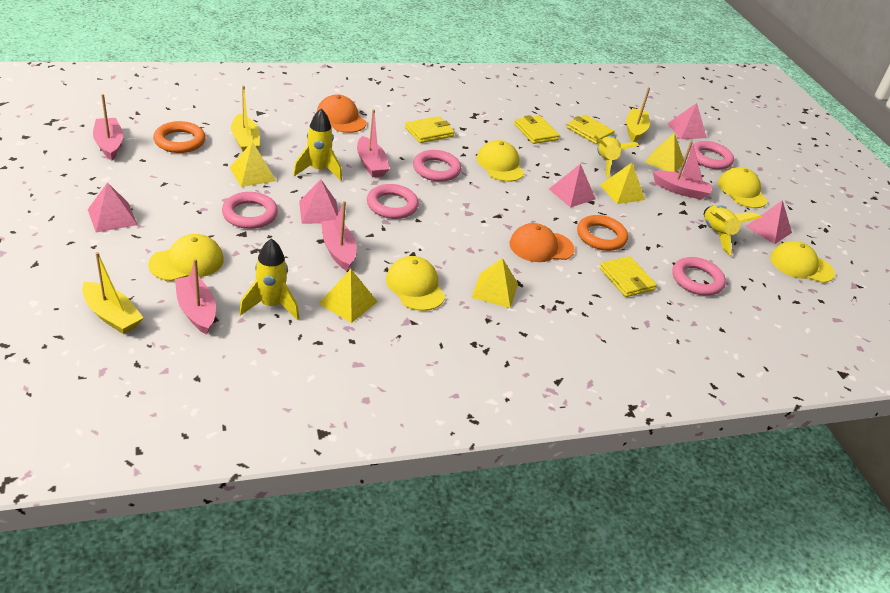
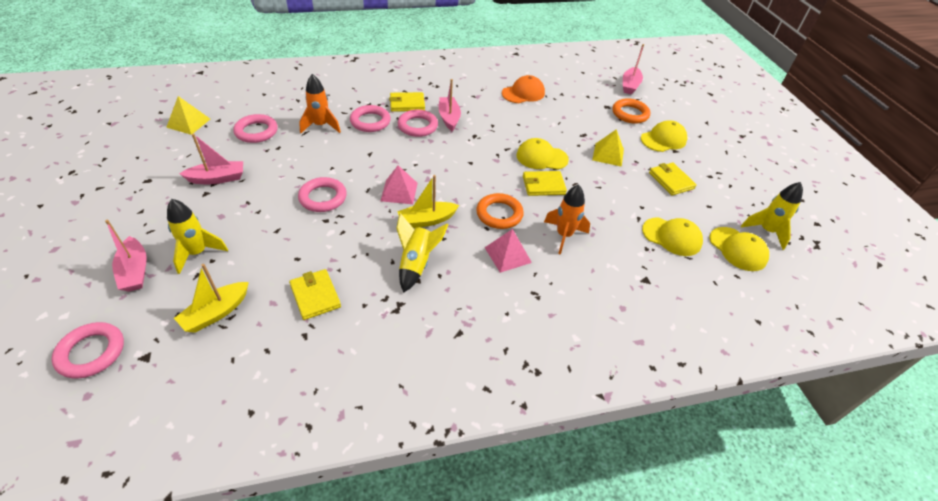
orange cap: 2 -> 1
orange rocket: 0 -> 2
pink boat: 5 -> 4
pink pyramid: 5 -> 2
yellow boat: 3 -> 2
yellow cap: 5 -> 4
yellow pyramid: 5 -> 2
yellow rocket: 4 -> 3

